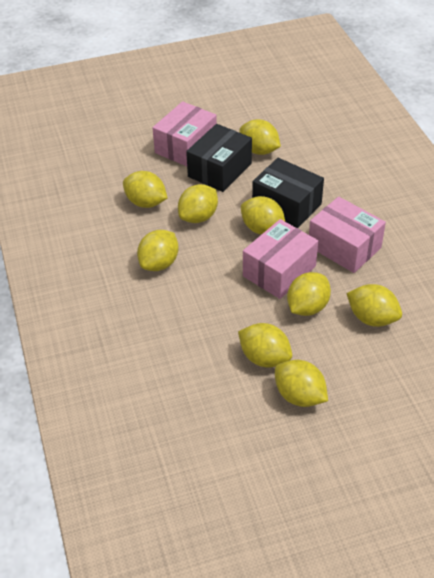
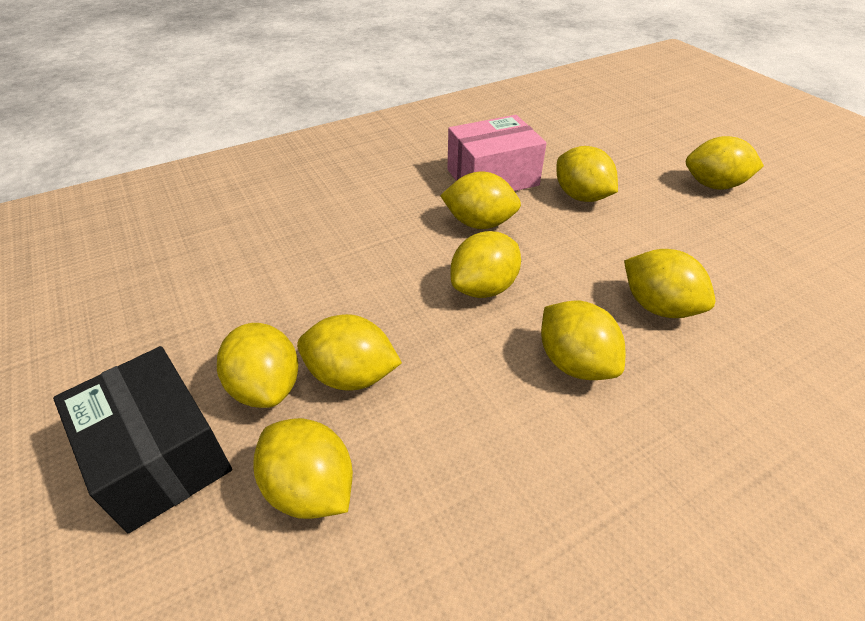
black box: 2 -> 1
pink box: 3 -> 1

